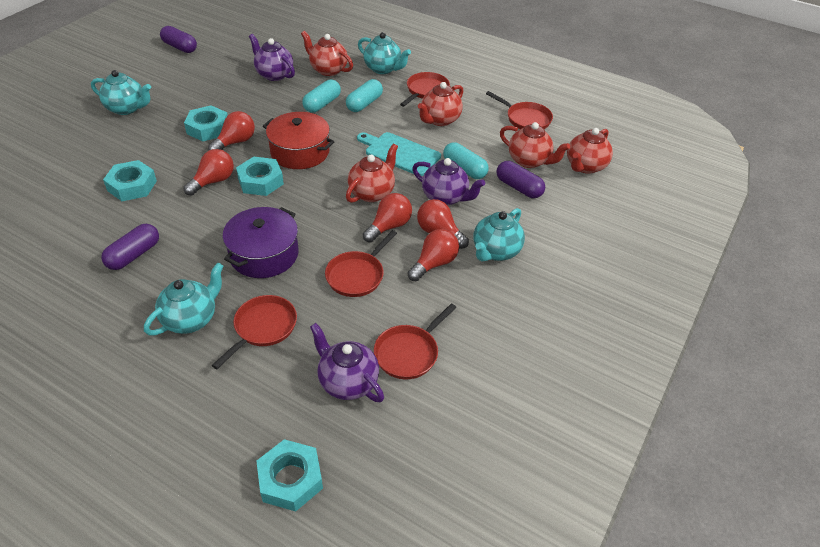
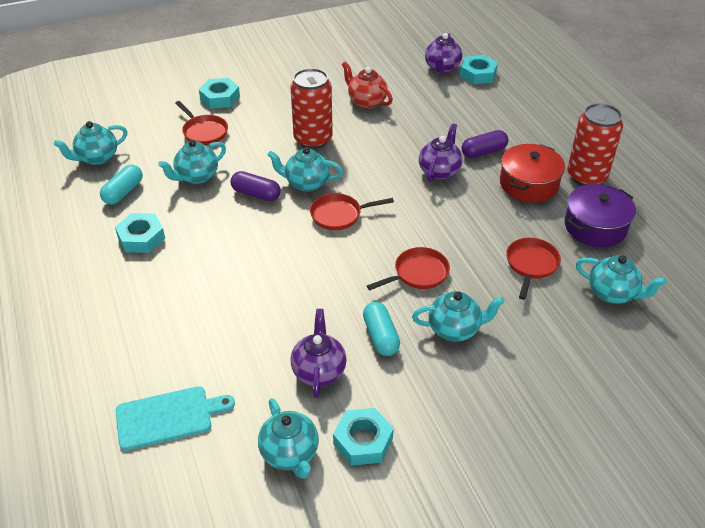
purple capsule: 3 -> 2
red can: 0 -> 2
red light bulb: 5 -> 0
red pan: 5 -> 4
red teapot: 5 -> 1
turquoise capsule: 3 -> 2
turquoise teapot: 4 -> 6

